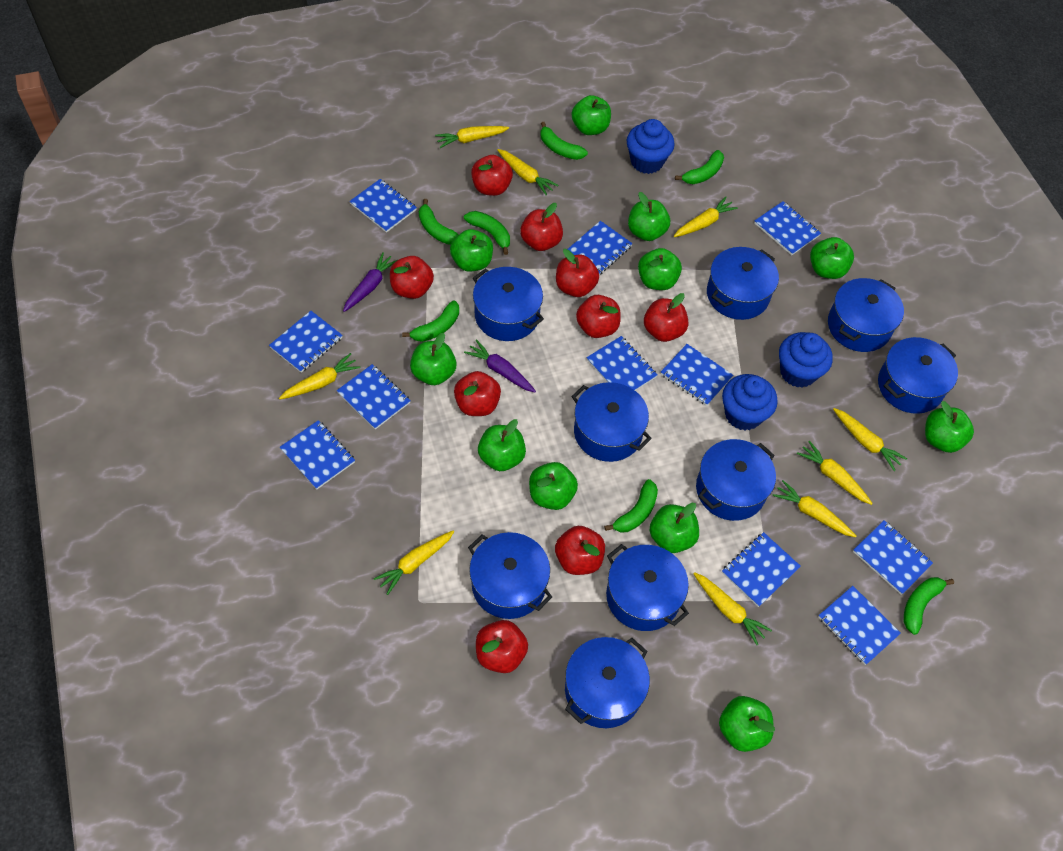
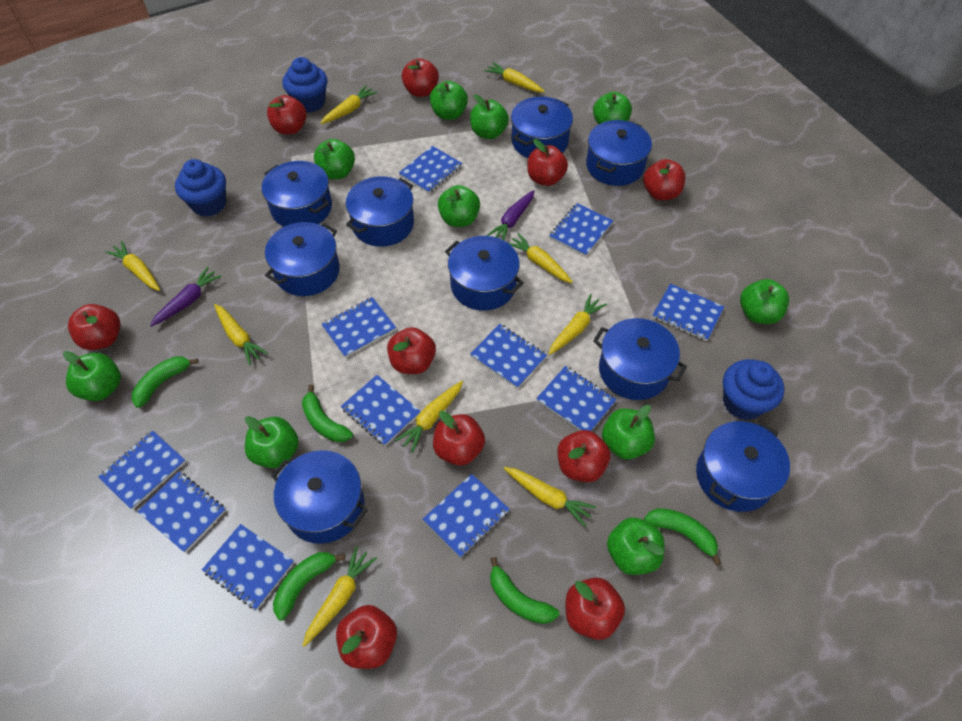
green apple: 11 -> 10
green banana: 7 -> 5
red apple: 9 -> 10

